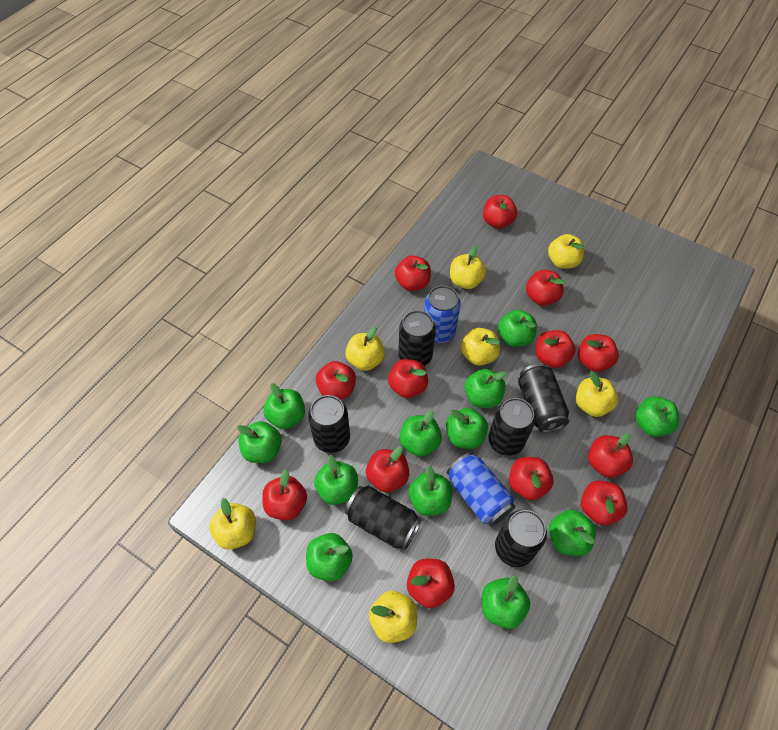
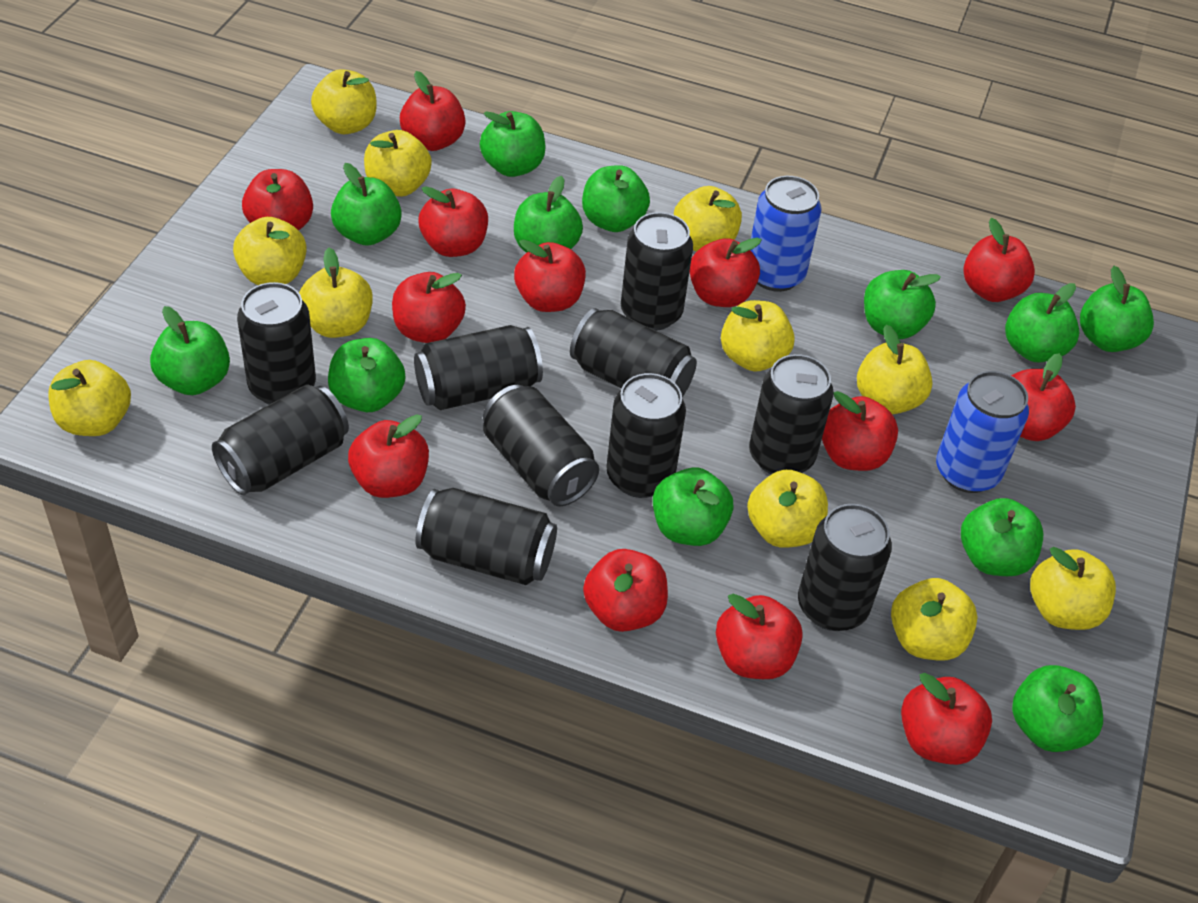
black can: 6 -> 10
yellow apple: 7 -> 11

